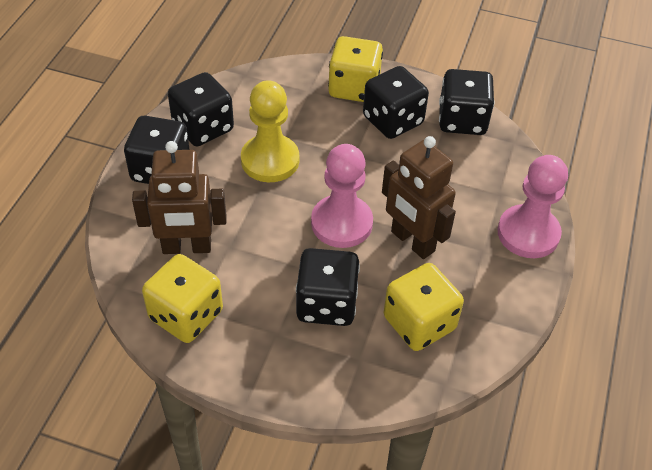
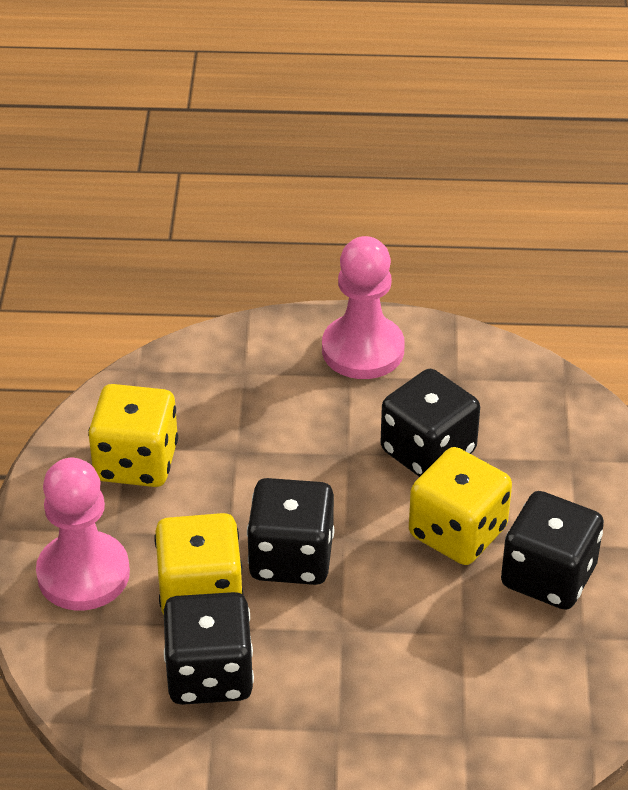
black dice: 5 -> 4
brown robot: 2 -> 0
yellow pawn: 1 -> 0

